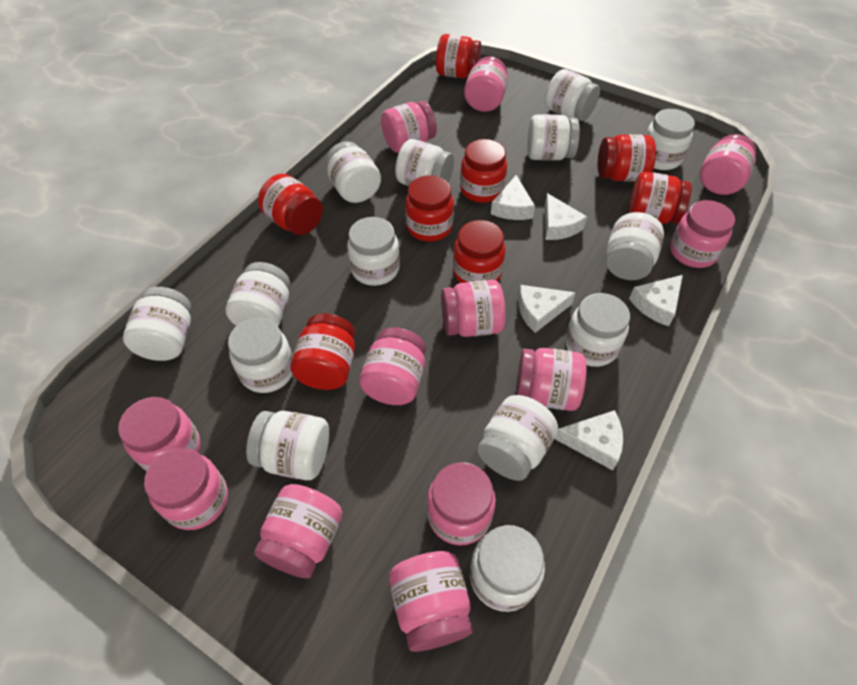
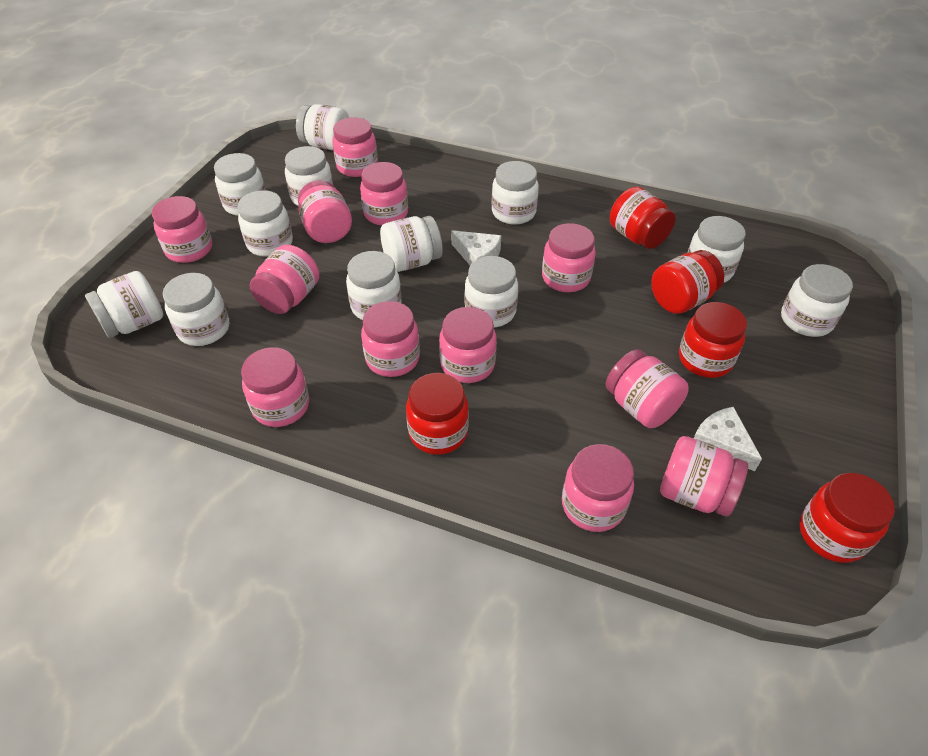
red jar: 8 -> 5
white cheese: 5 -> 2
white jar: 14 -> 12

